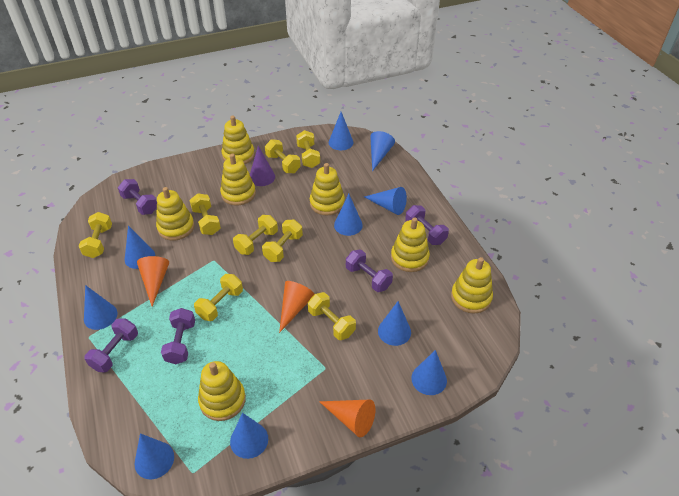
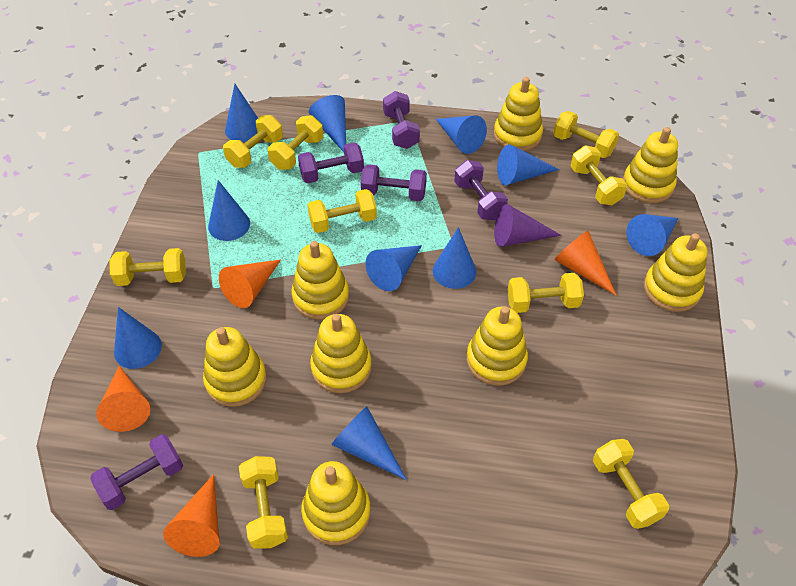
orange cone: 3 -> 4
yellow dumbbell: 8 -> 9
yellow stacking toy: 7 -> 8

